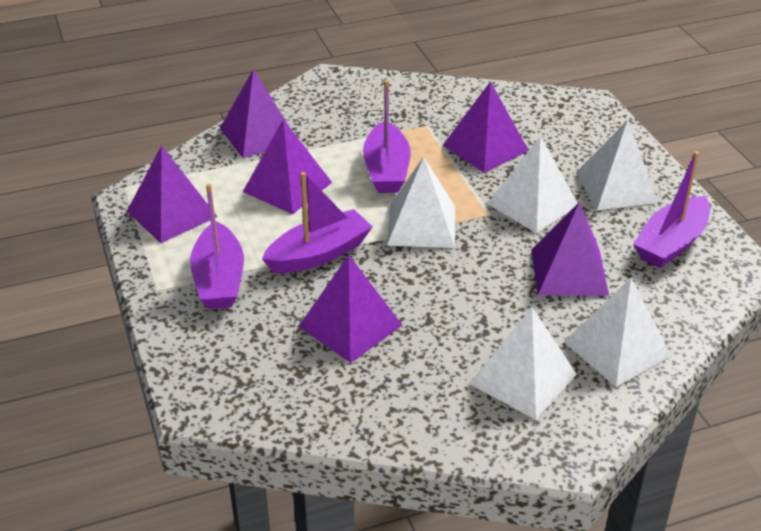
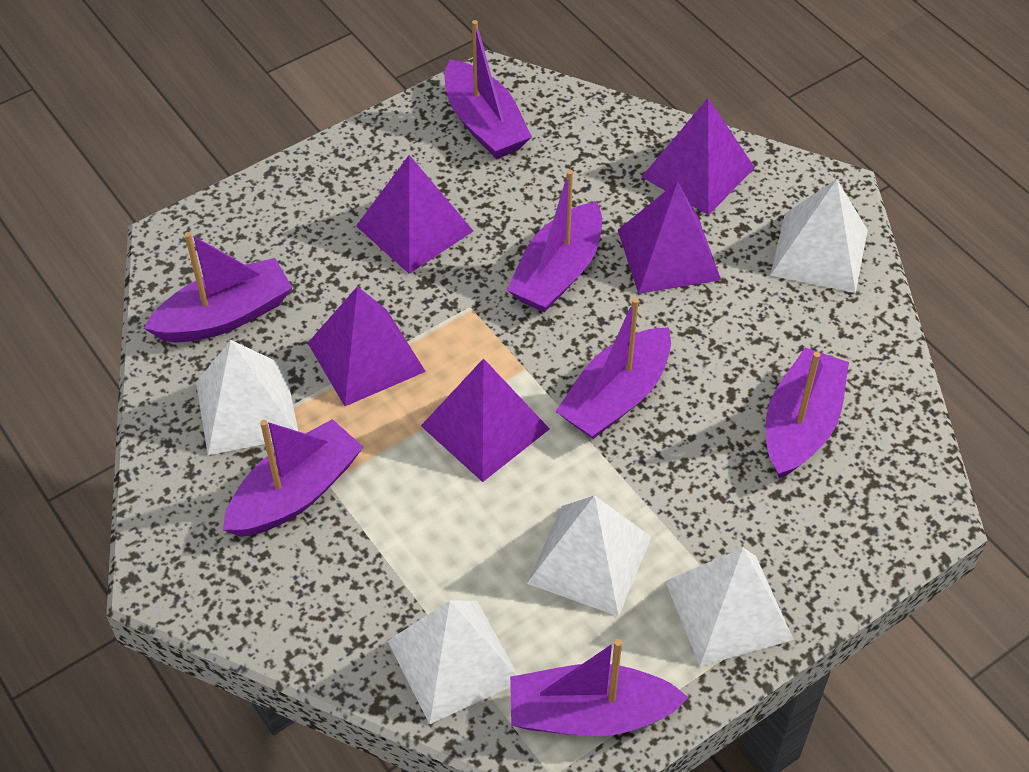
purple boat: 4 -> 7
purple pyramid: 6 -> 5

